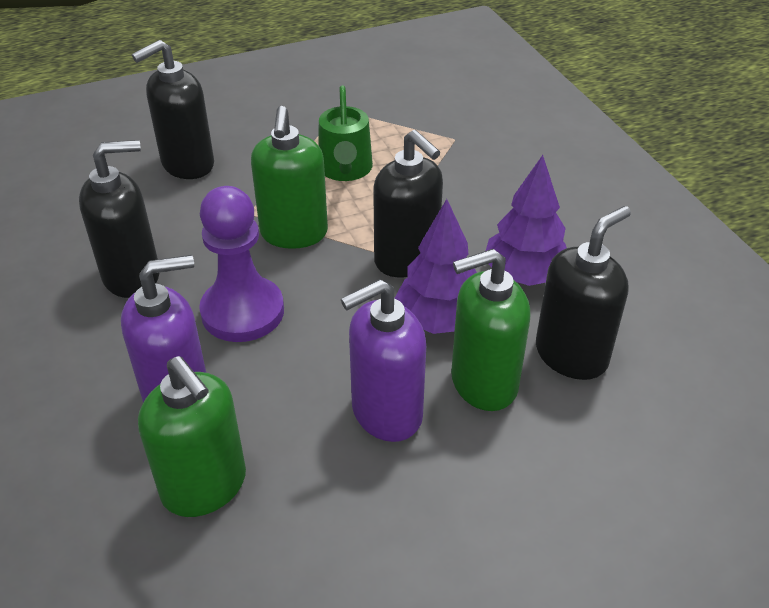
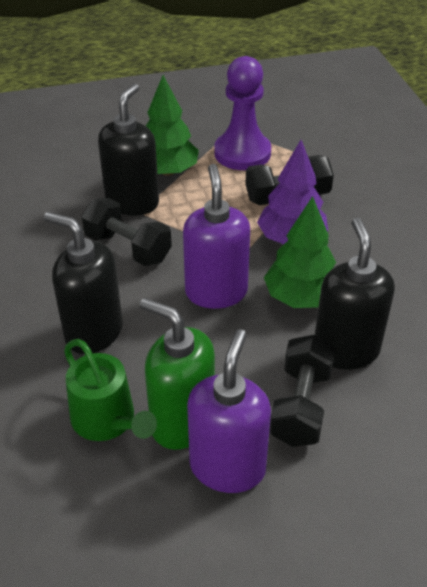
black dumbbell: 0 -> 3
black soap dispenser: 4 -> 3
green soap dispenser: 3 -> 1
green tree: 0 -> 2
purple tree: 2 -> 1

